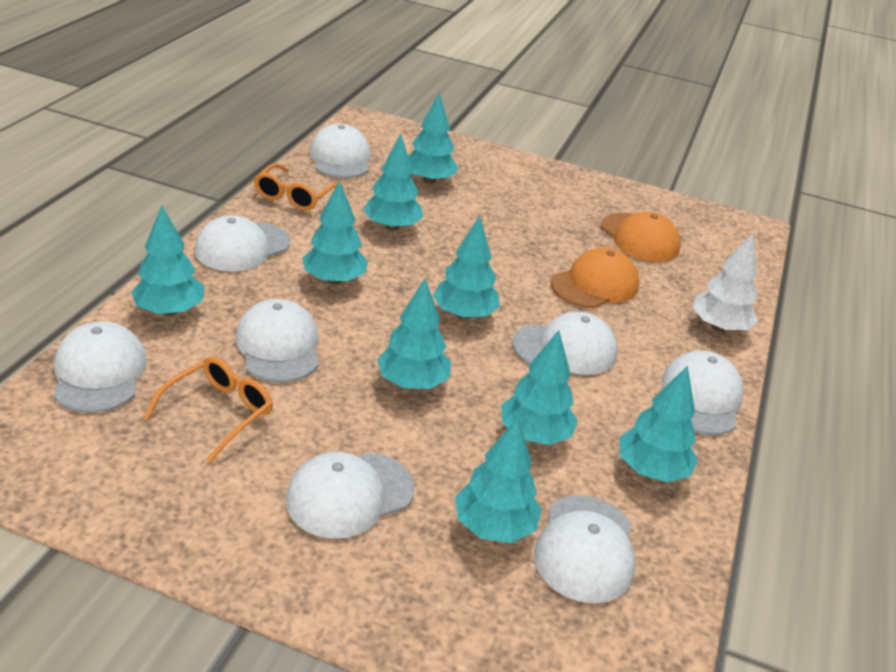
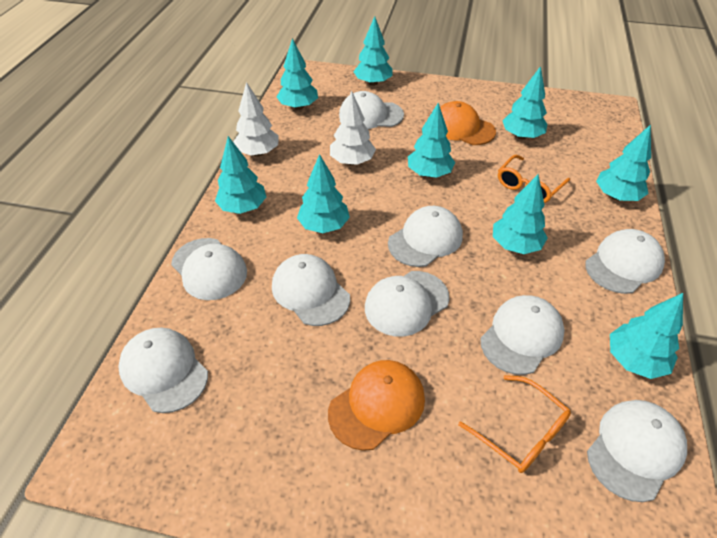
white cap: 8 -> 9
white tree: 1 -> 2

